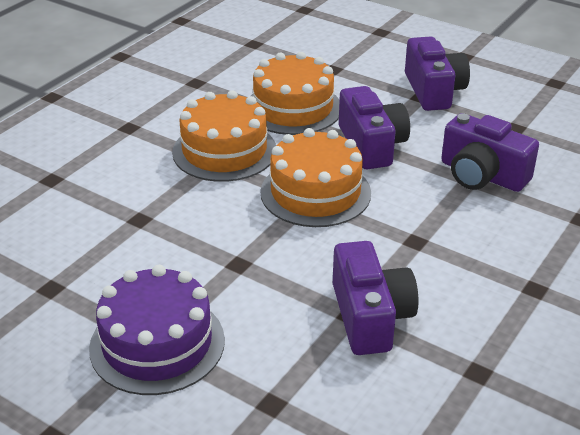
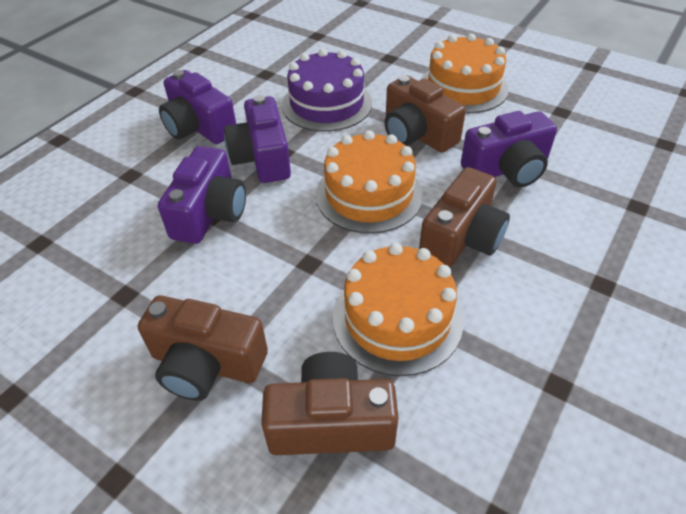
brown camera: 0 -> 4

